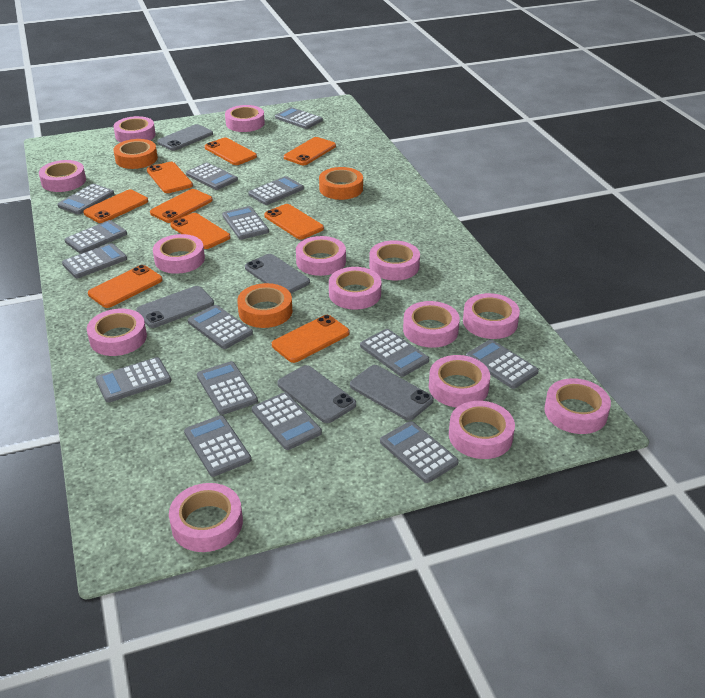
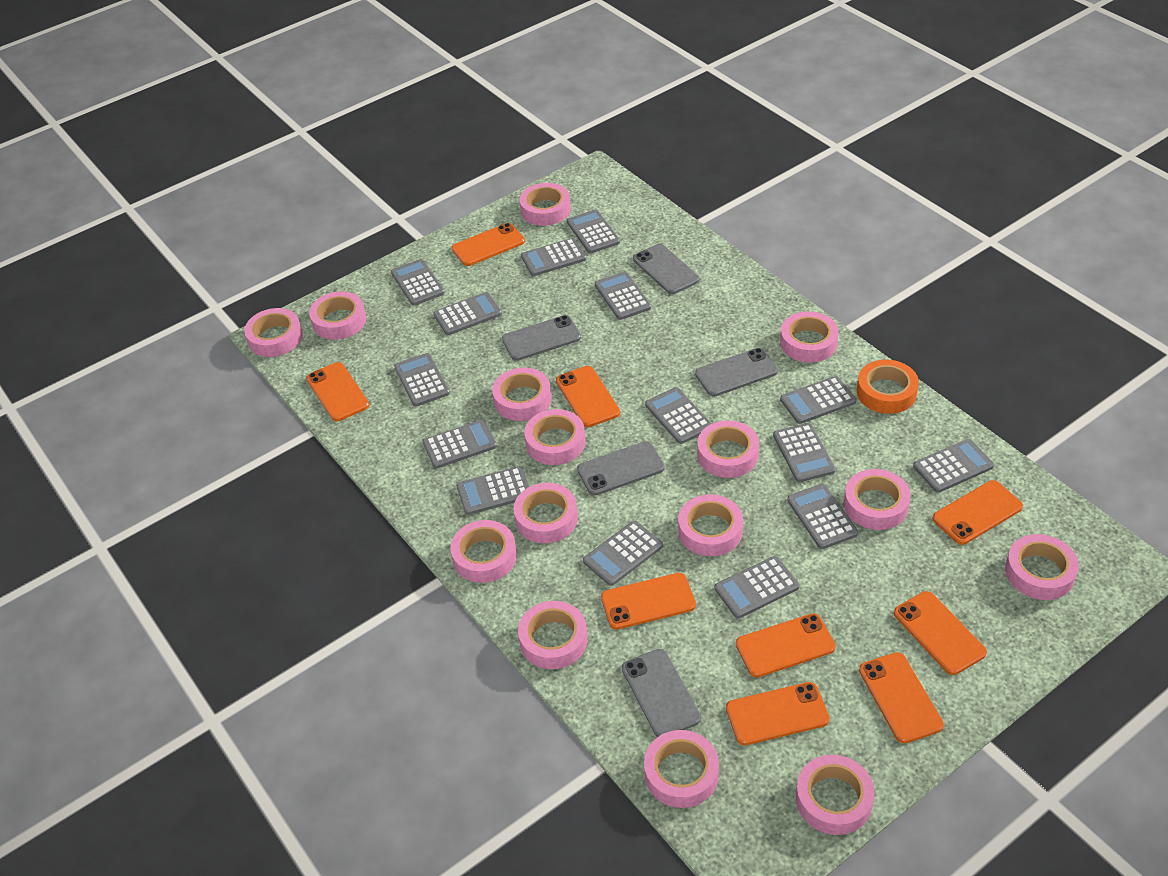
orange tape: 3 -> 1
pink tape: 14 -> 15

